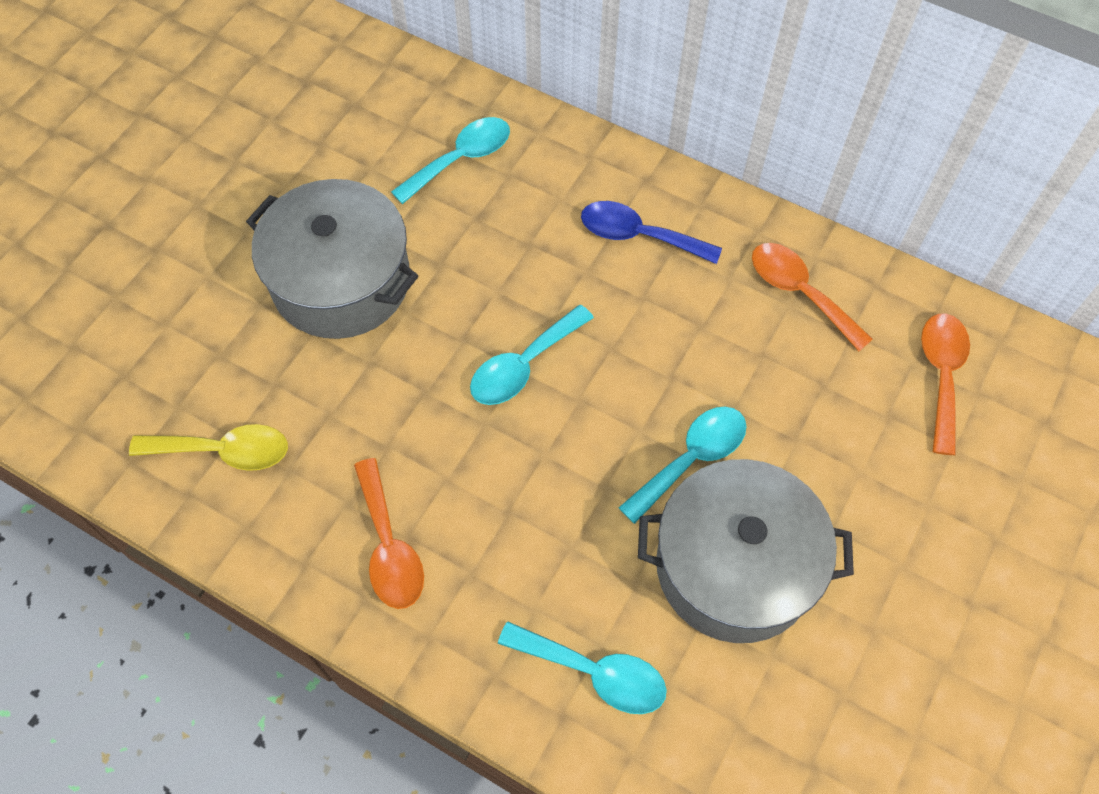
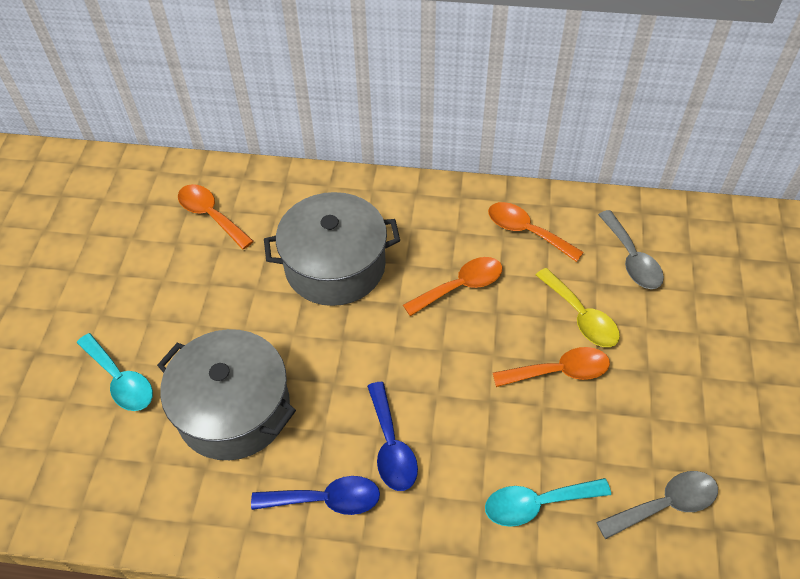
blue spoon: 1 -> 2
grey spoon: 0 -> 2
orange spoon: 3 -> 4
turquoise spoon: 4 -> 2

